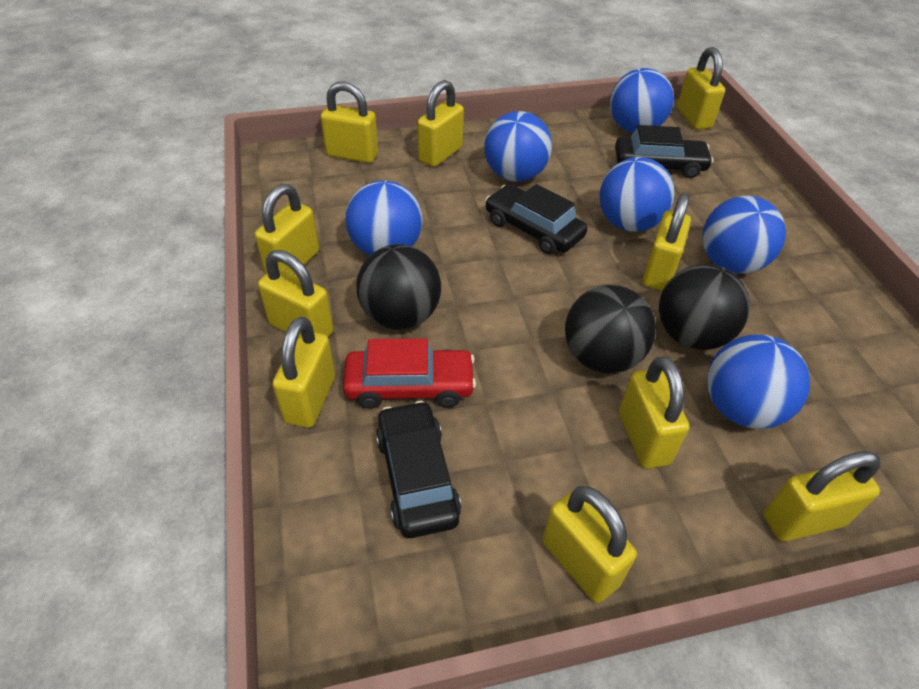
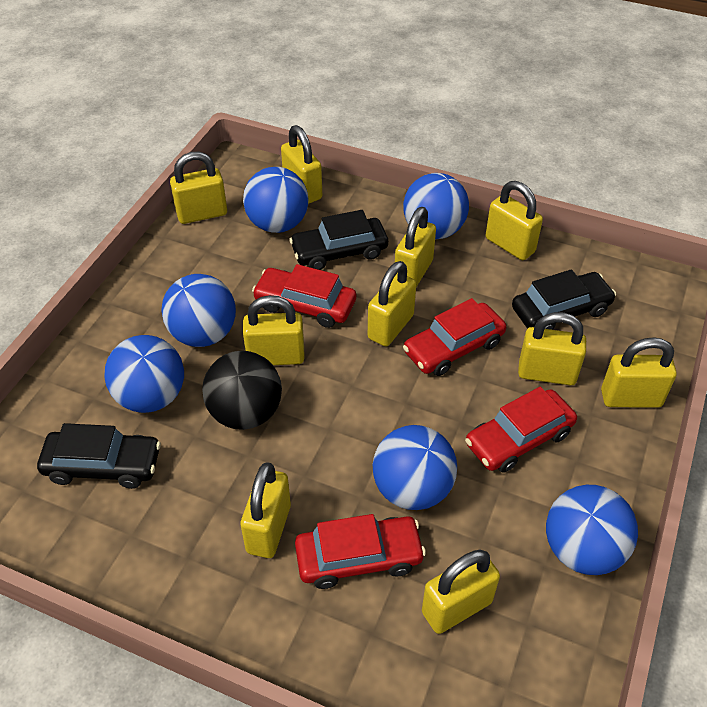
black ball: 3 -> 1
red car: 1 -> 4

